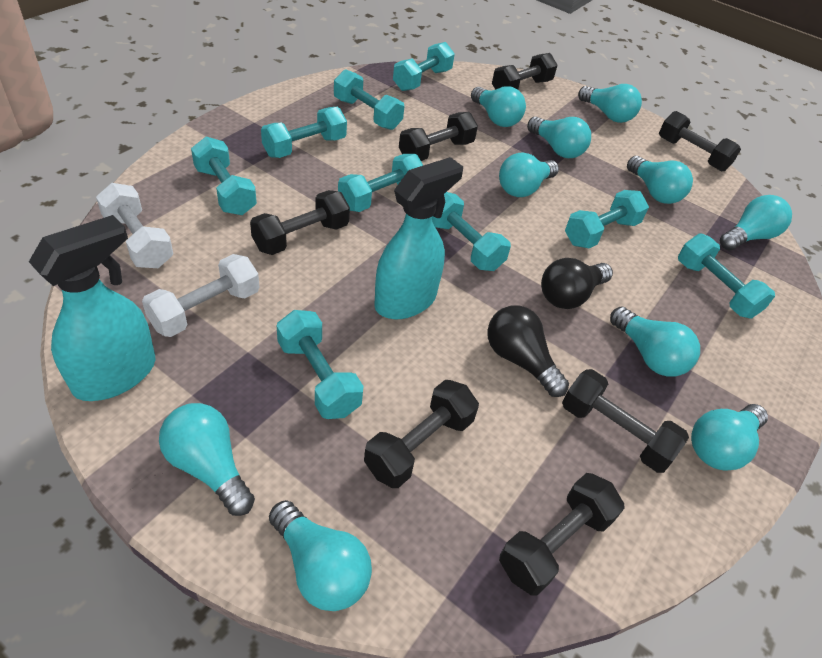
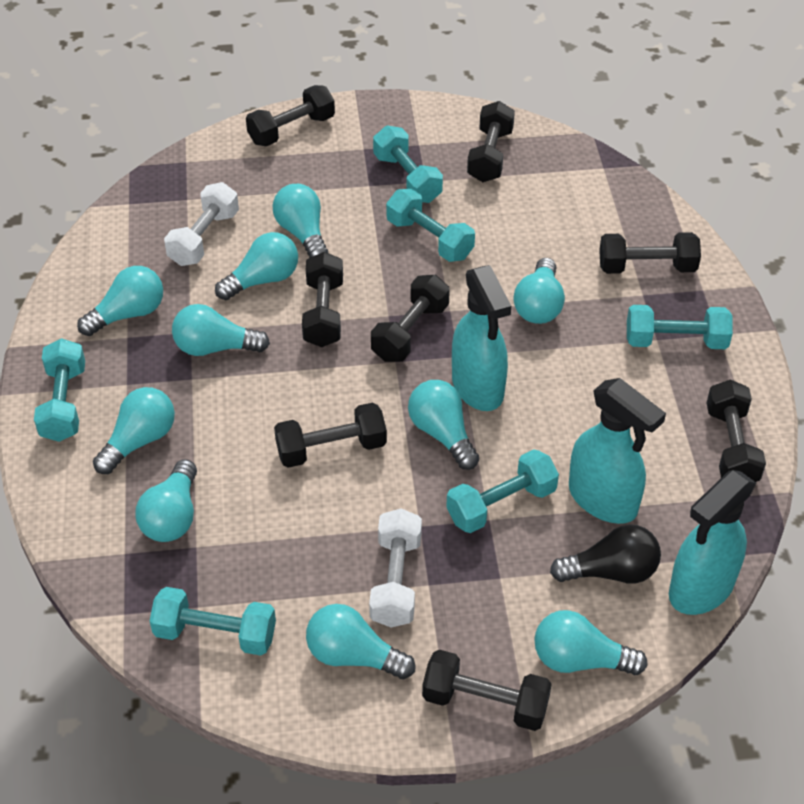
black dumbbell: 7 -> 8
black light bulb: 2 -> 1
turquoise dumbbell: 9 -> 6
turquoise spray bottle: 2 -> 3

